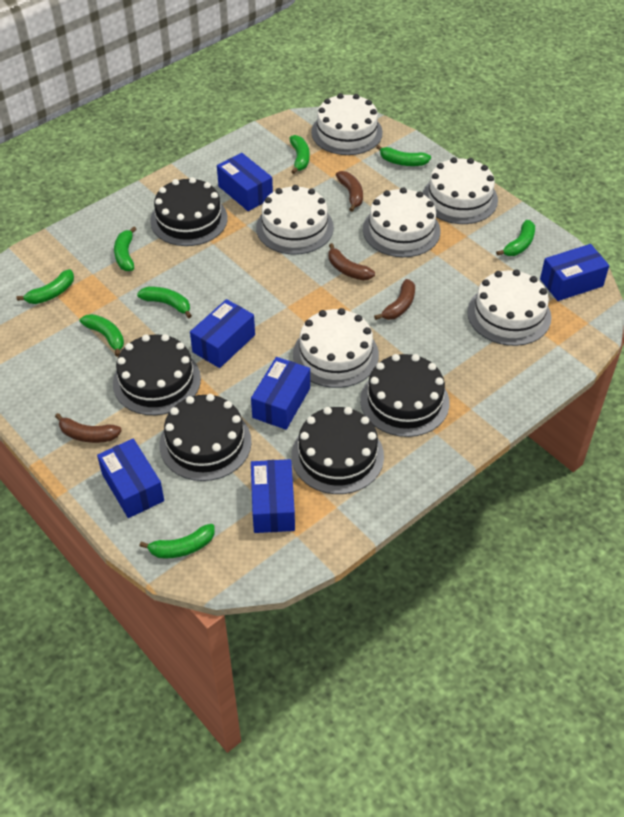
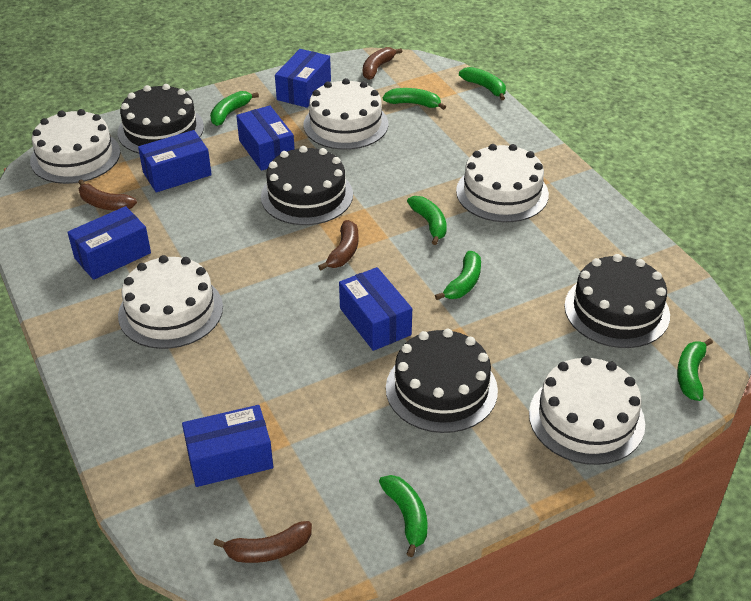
black cake: 5 -> 4
green banana: 8 -> 7
white cake: 6 -> 5

